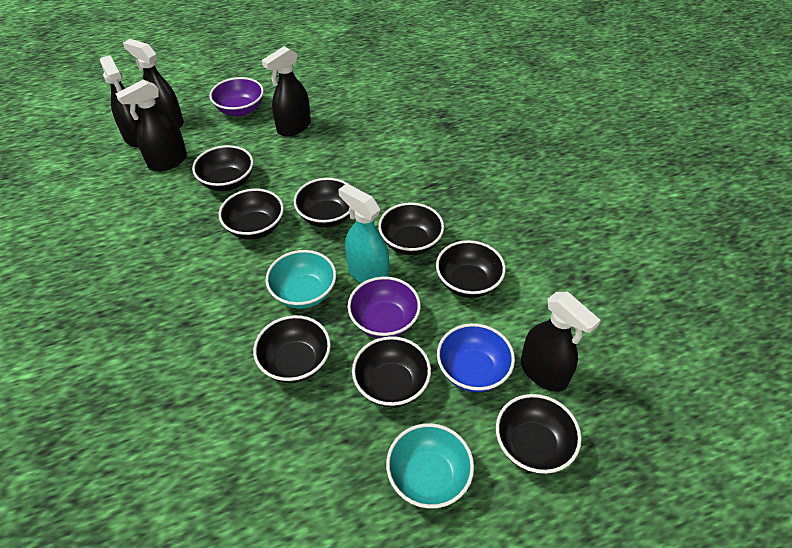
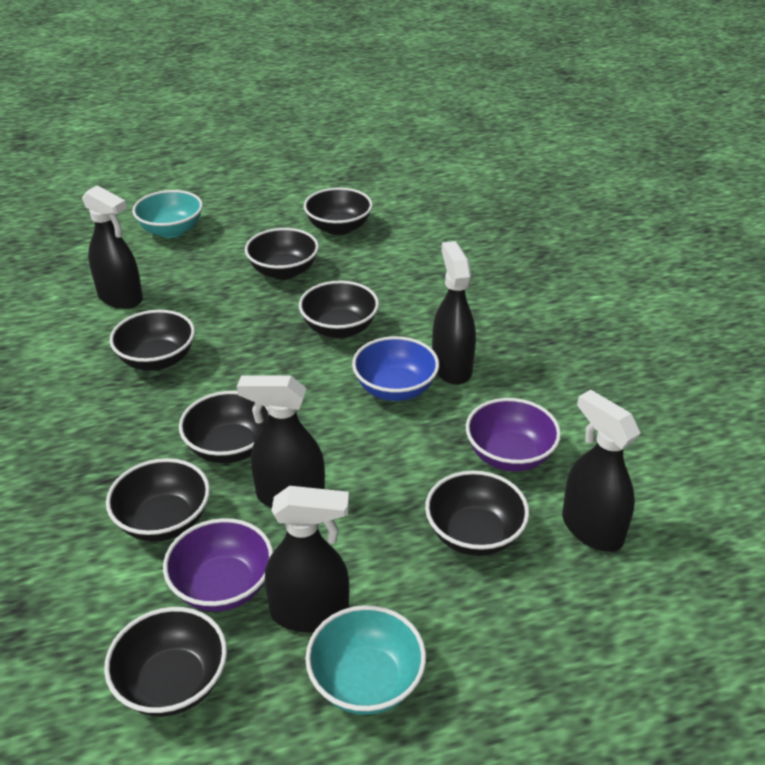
turquoise spray bottle: 1 -> 0

